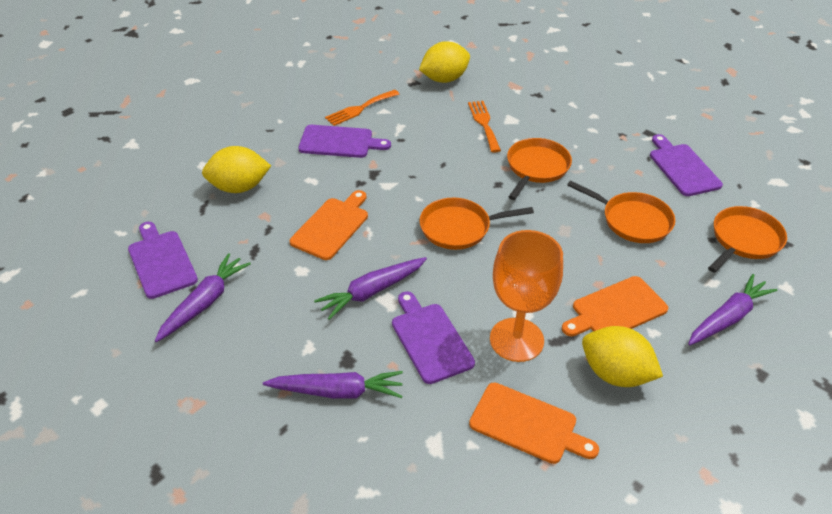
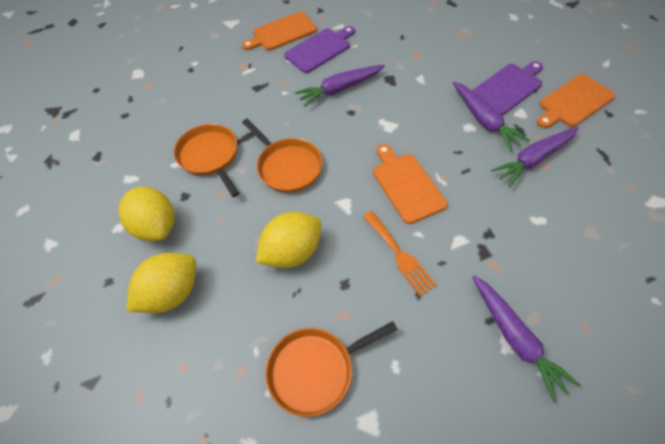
orange fork: 2 -> 1
orange goblet: 1 -> 0
orange pan: 4 -> 3
purple cutting board: 4 -> 2

